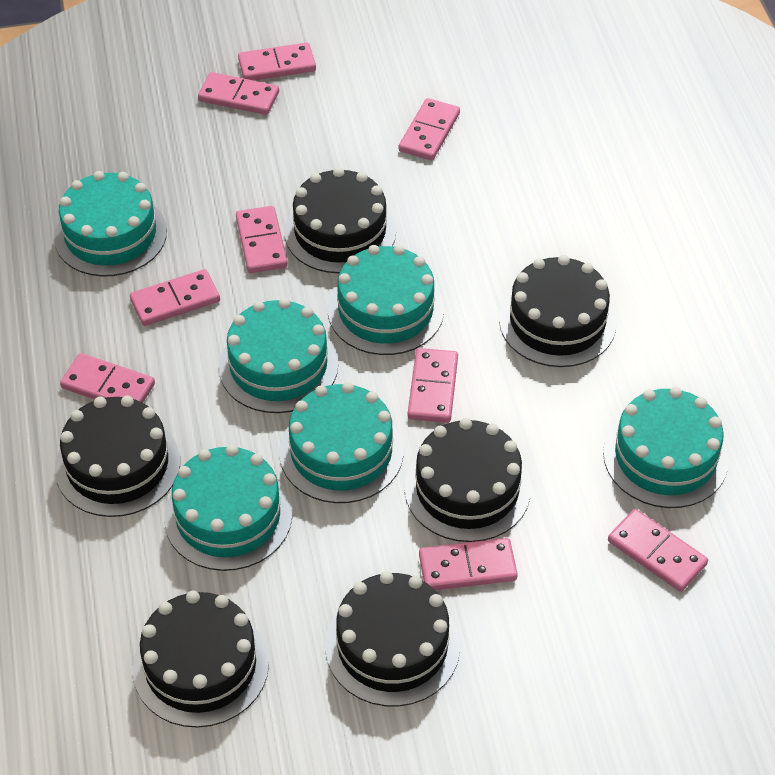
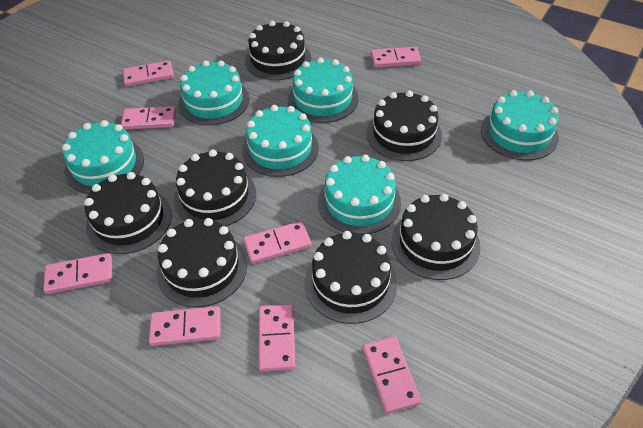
black cake: 6 -> 7
pink domino: 9 -> 8

